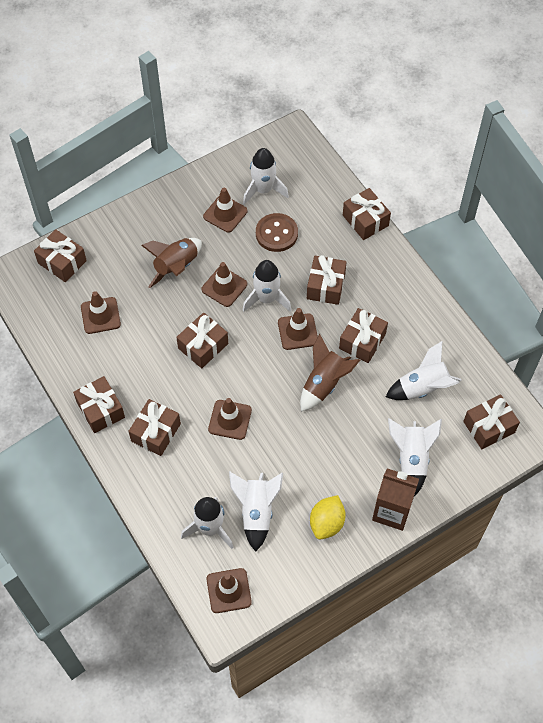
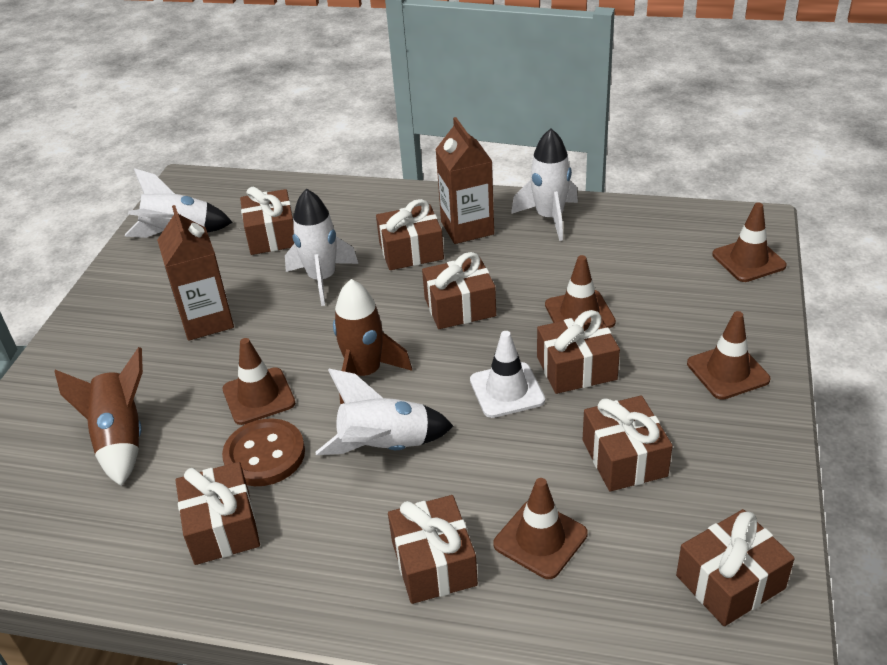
brown carton: 1 -> 2
brown traffic cone: 6 -> 5
white rocket: 6 -> 4
white traffic cone: 0 -> 1
yellow lemon: 1 -> 0

